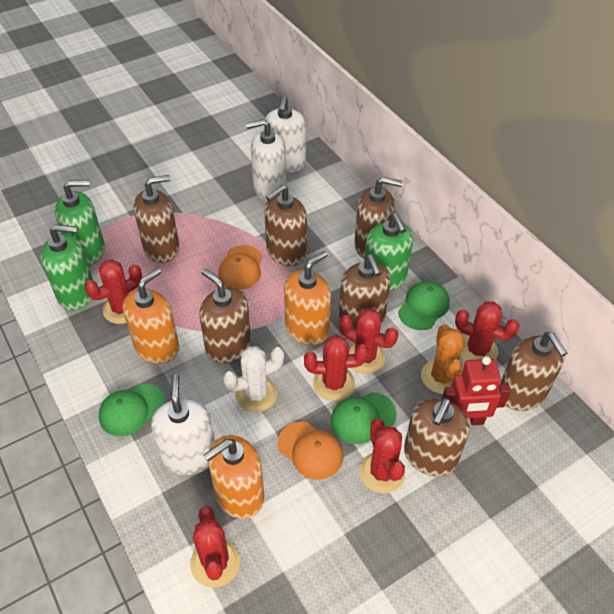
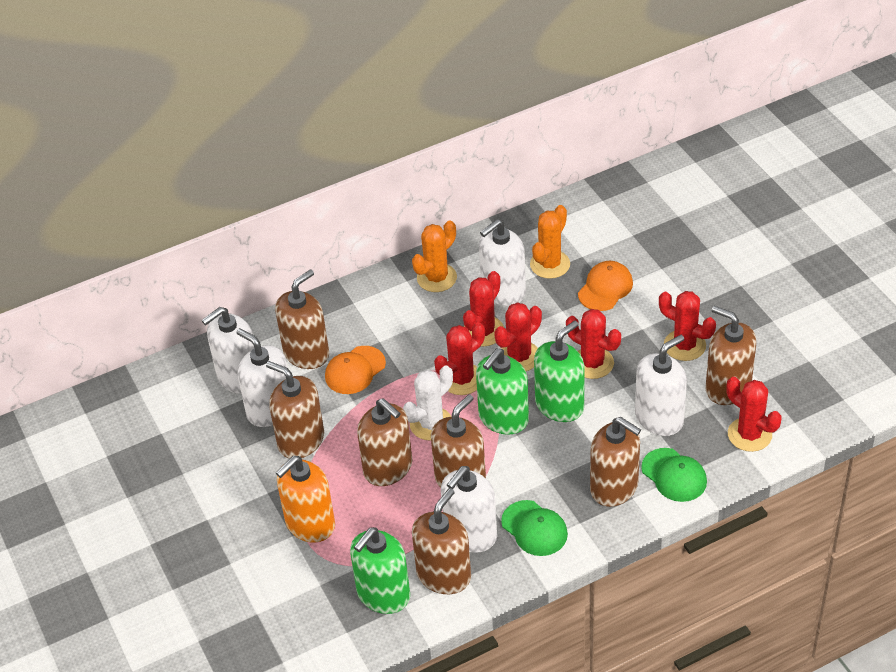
green cap: 3 -> 2
orange cactus: 1 -> 2
orange soap dispenser: 3 -> 1
red robot: 1 -> 0
white soap dispenser: 3 -> 5

